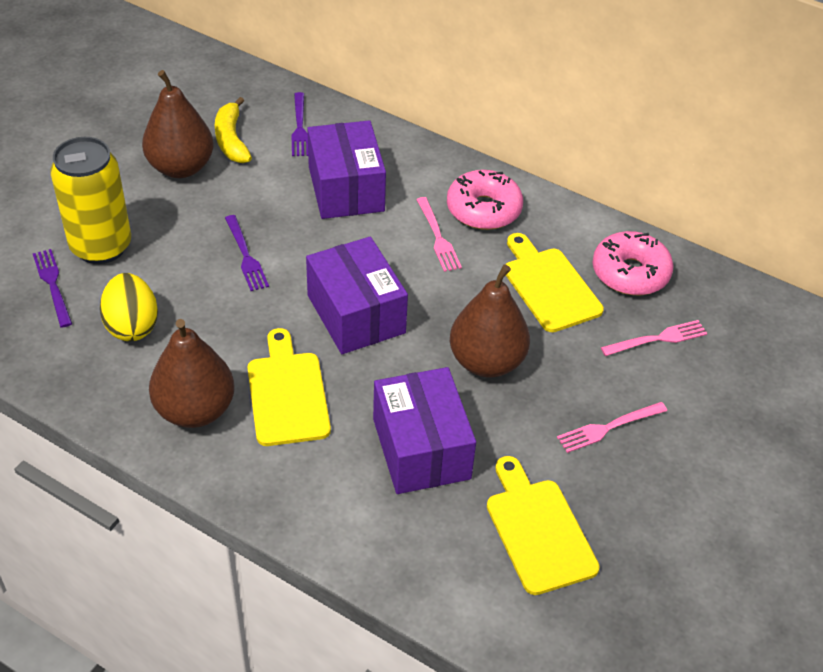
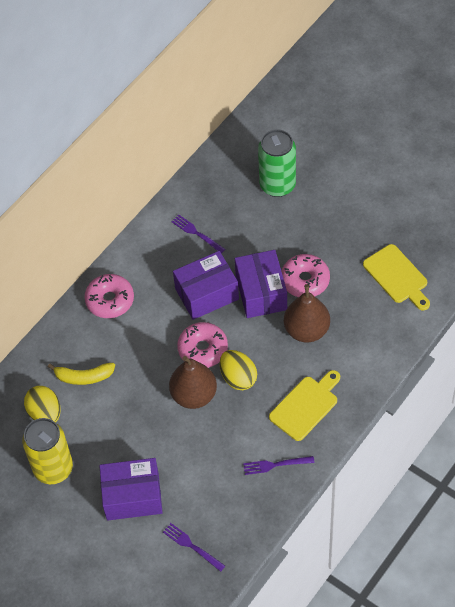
brown pear: 3 -> 2
green can: 0 -> 1
pink donut: 2 -> 3
pink fork: 3 -> 0
yellow cutting board: 3 -> 2
yellow egg: 1 -> 2

